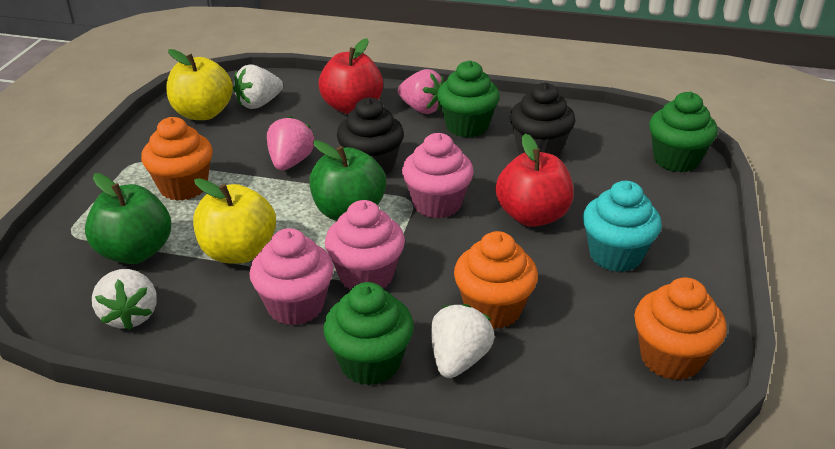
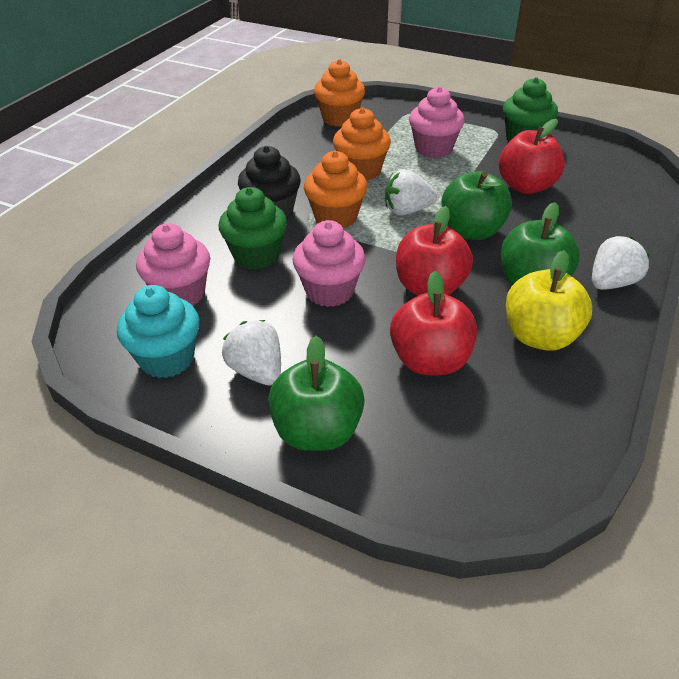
black cupcake: 2 -> 1
green apple: 2 -> 3
green cupcake: 3 -> 2
pink strawberry: 2 -> 0
red apple: 2 -> 3
yellow apple: 2 -> 1

